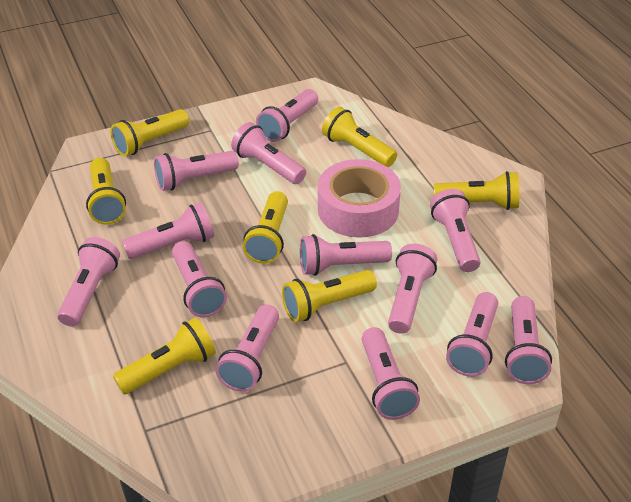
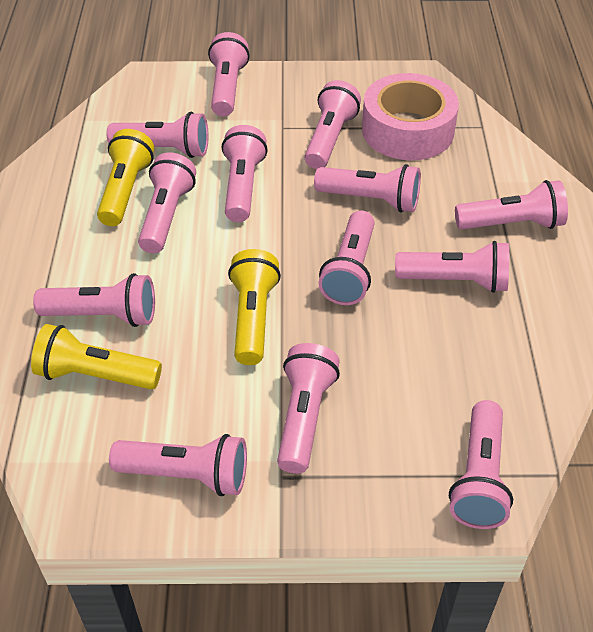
yellow flashlight: 7 -> 3

